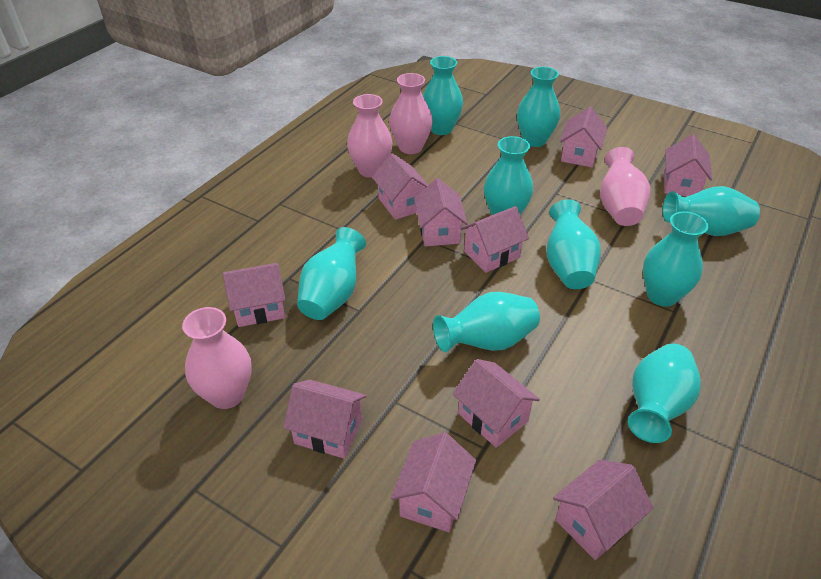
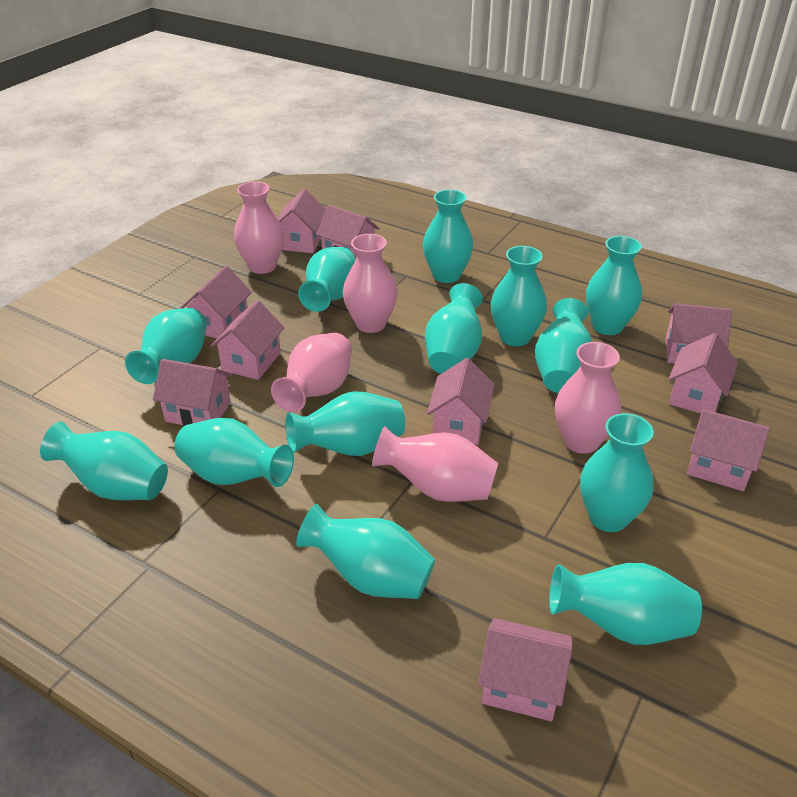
pink vase: 4 -> 5
turquoise vase: 9 -> 13

